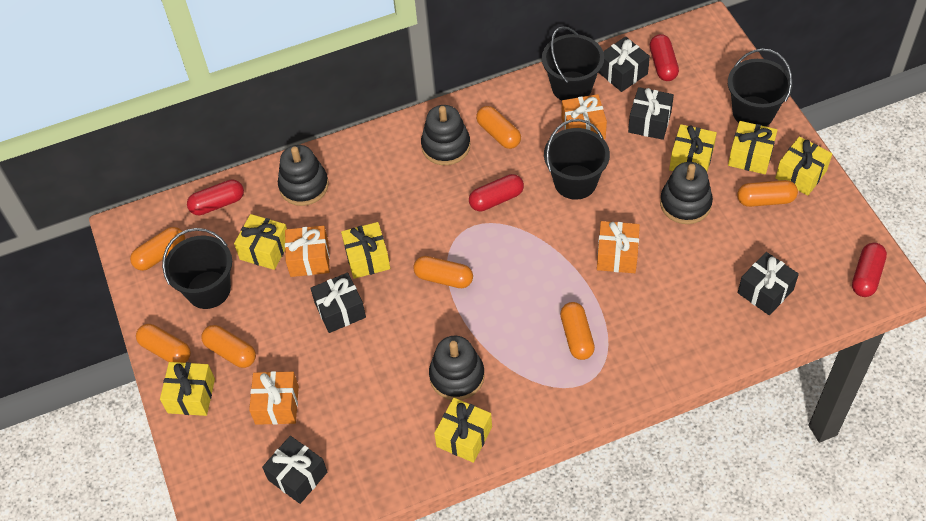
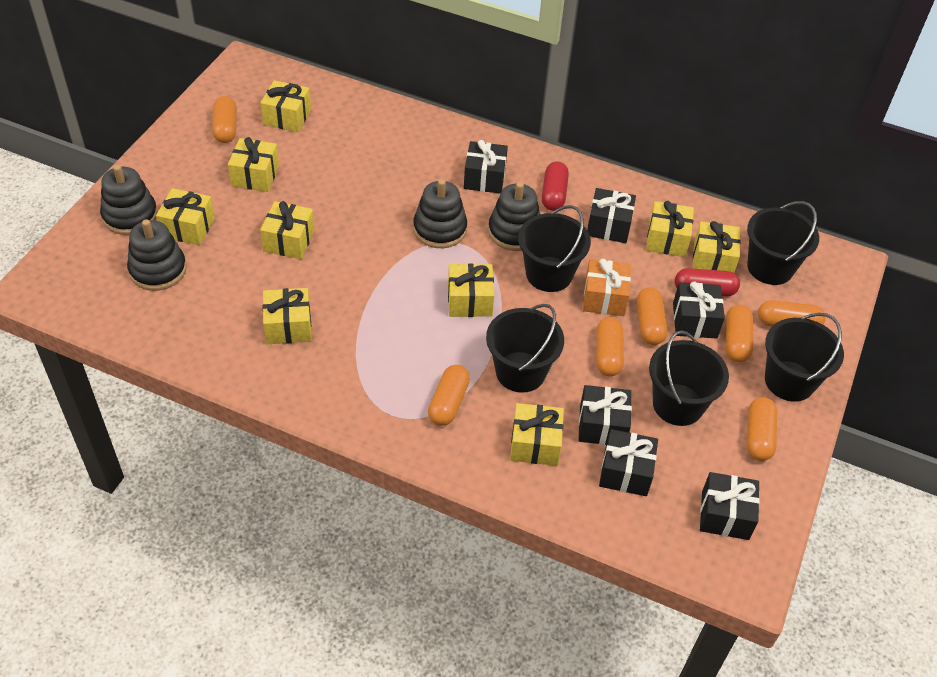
black bucket: 4 -> 5
black gift: 5 -> 6
orange gift: 4 -> 1
red capsule: 4 -> 2
yellow gift: 7 -> 9

